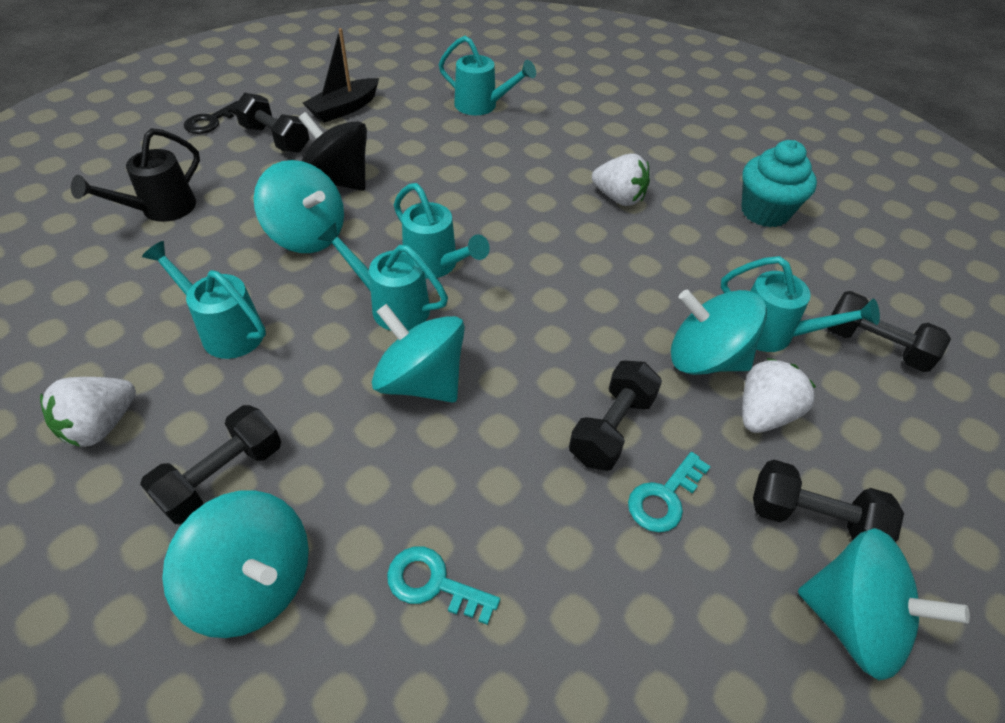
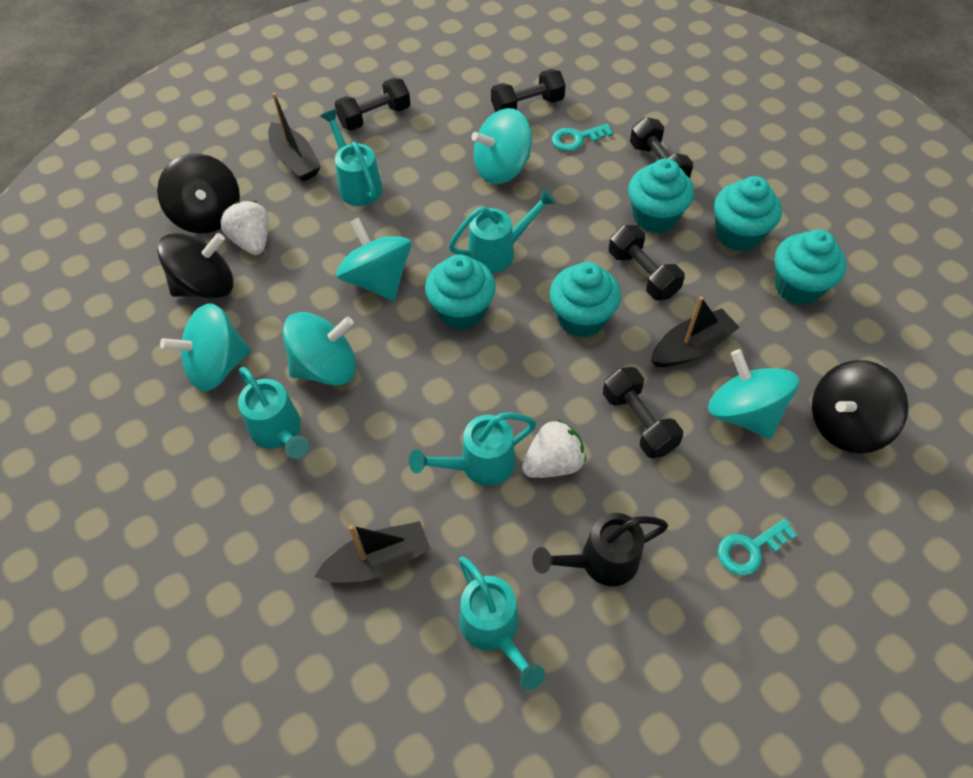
black boat: 1 -> 3
black key: 1 -> 0
black spinning top: 1 -> 3
turquoise cupcake: 1 -> 5
white strawberry: 3 -> 2

